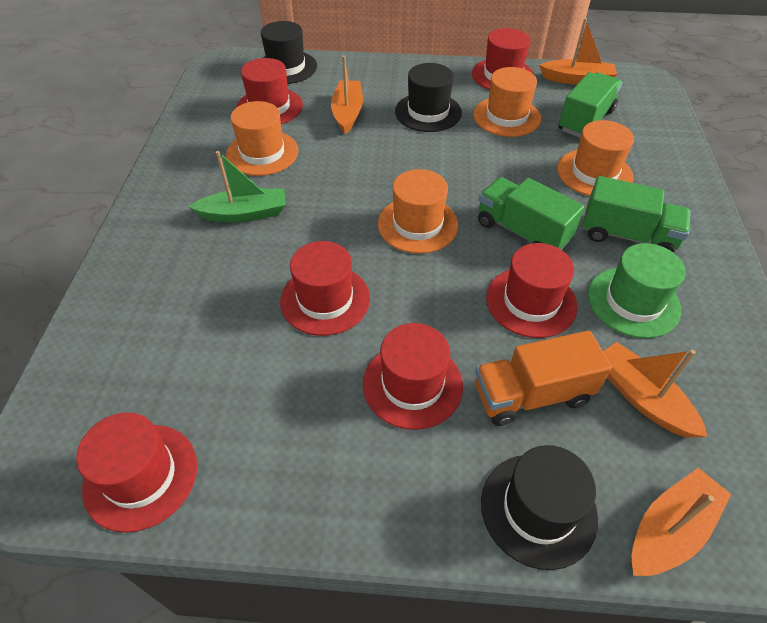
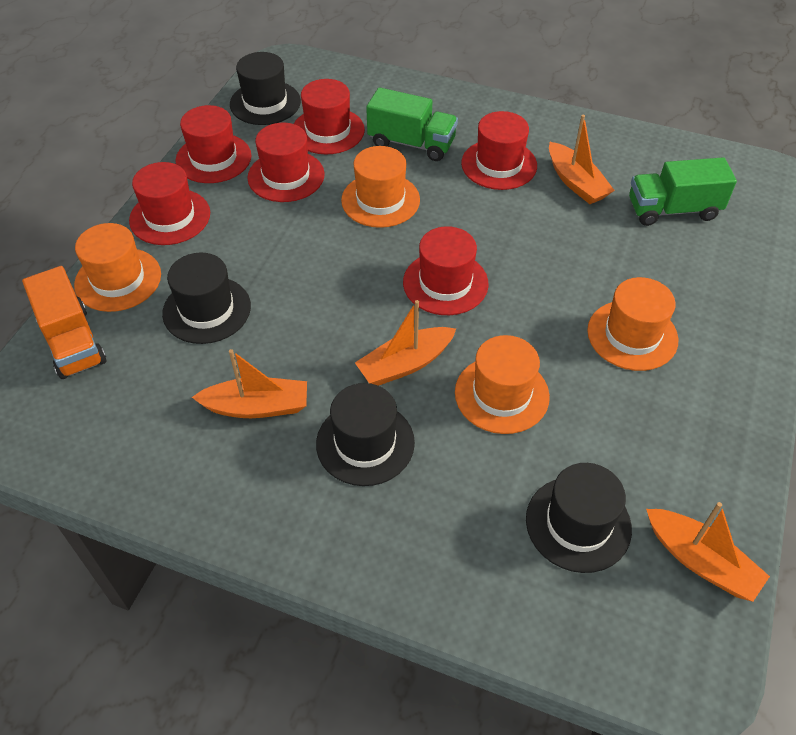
black hat: 3 -> 4
green boat: 1 -> 0
green hat: 1 -> 0
green truck: 3 -> 2

